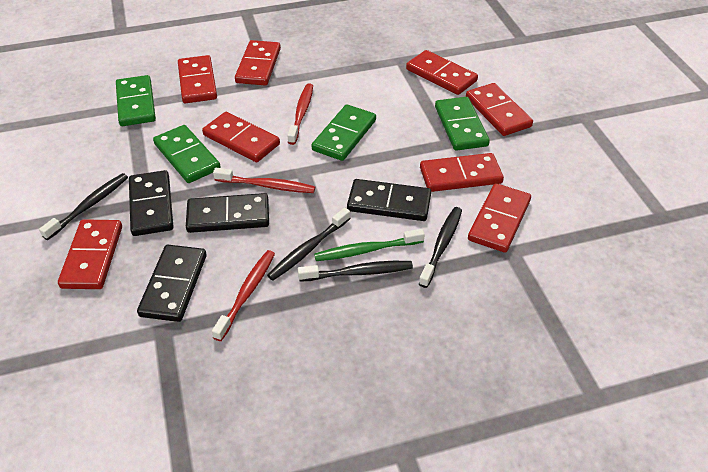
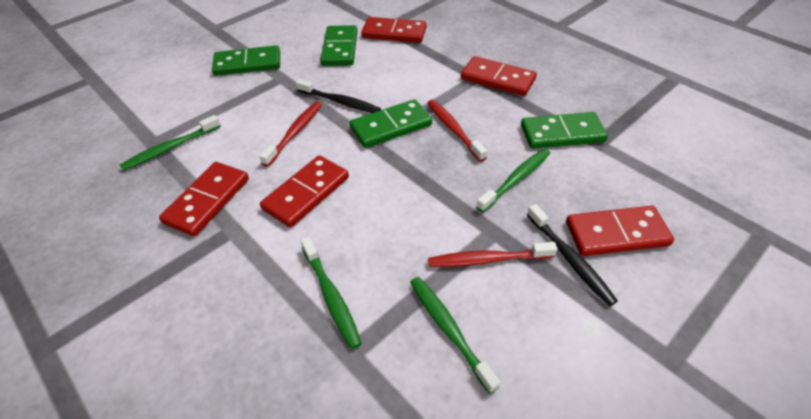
black domino: 4 -> 0
black toothbrush: 4 -> 2
green toothbrush: 1 -> 4
red domino: 8 -> 5

